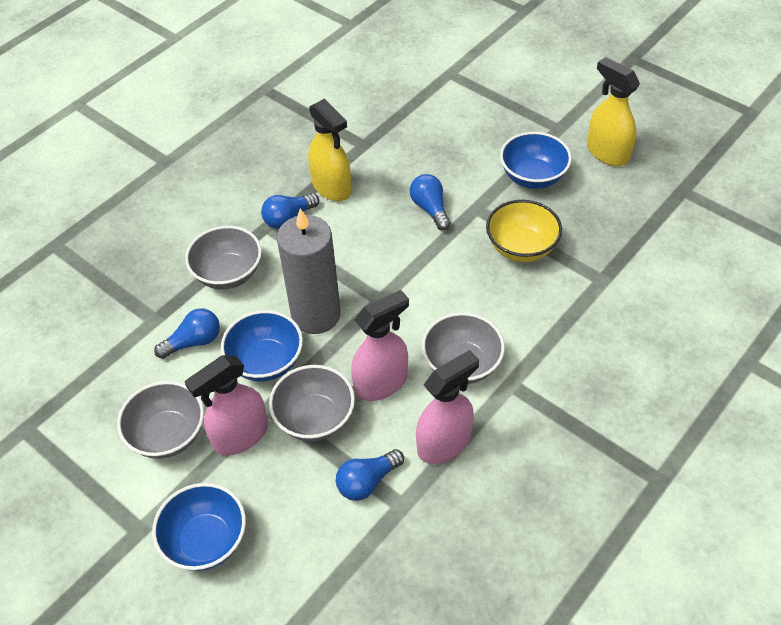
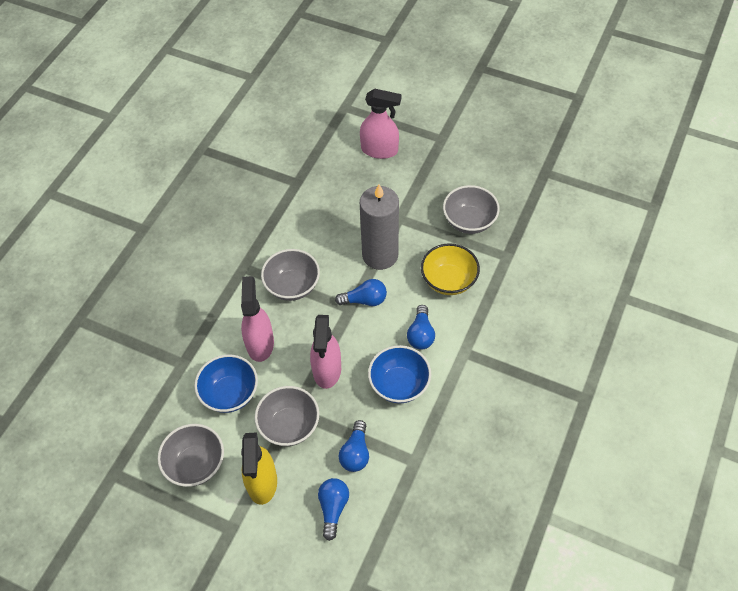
blue bowl: 3 -> 2
yellow spray bottle: 2 -> 1

